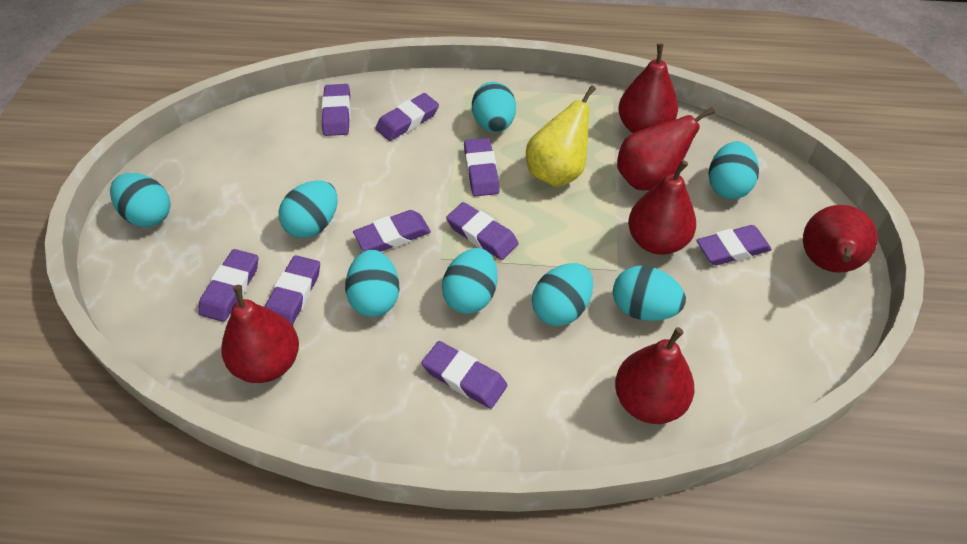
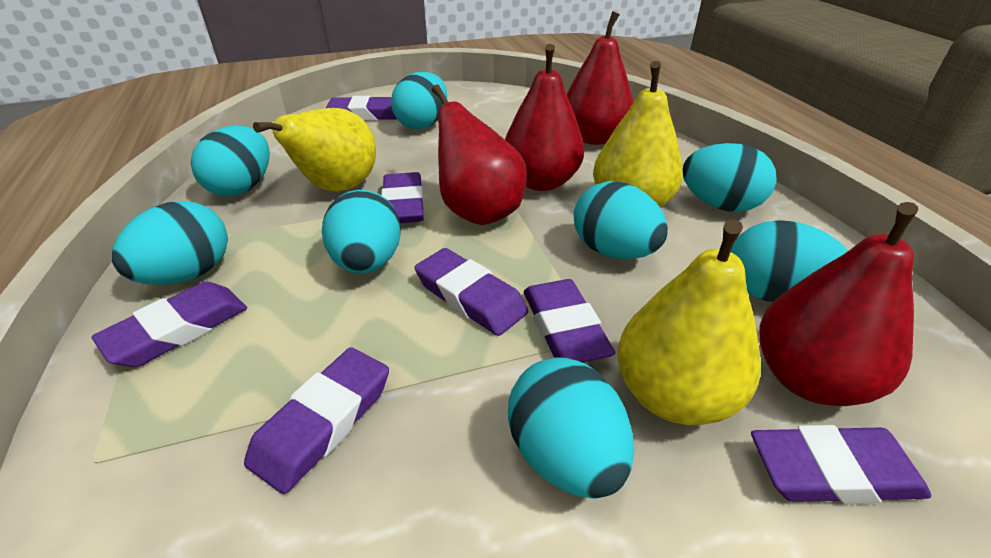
purple eraser: 9 -> 7
red pear: 6 -> 4
yellow pear: 1 -> 3

